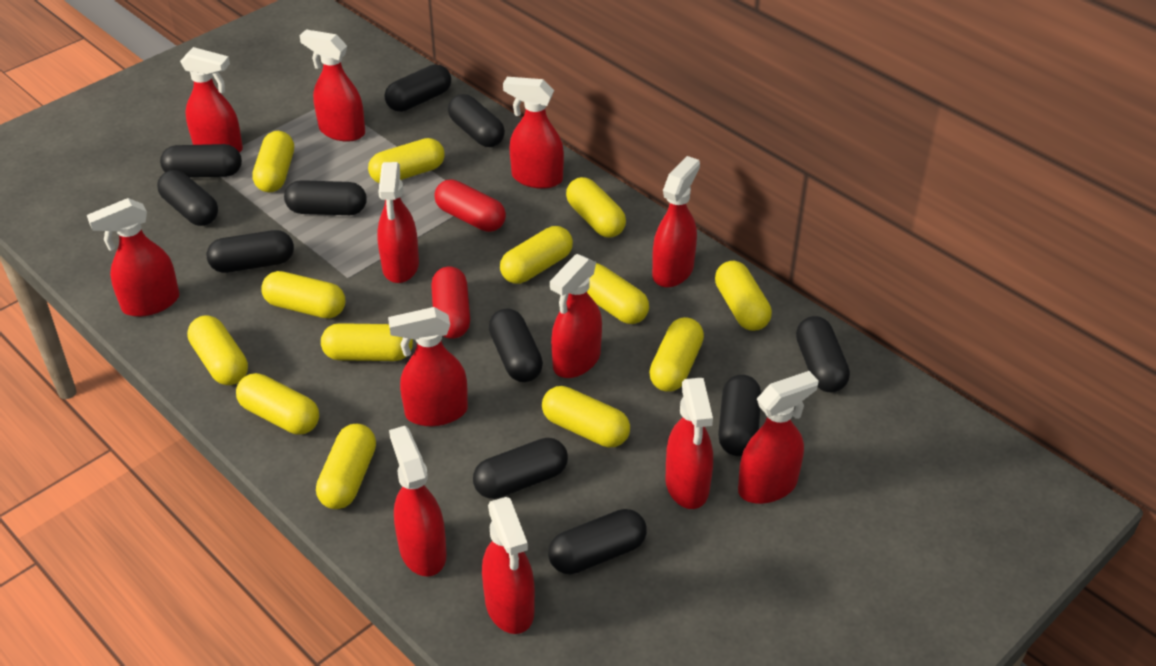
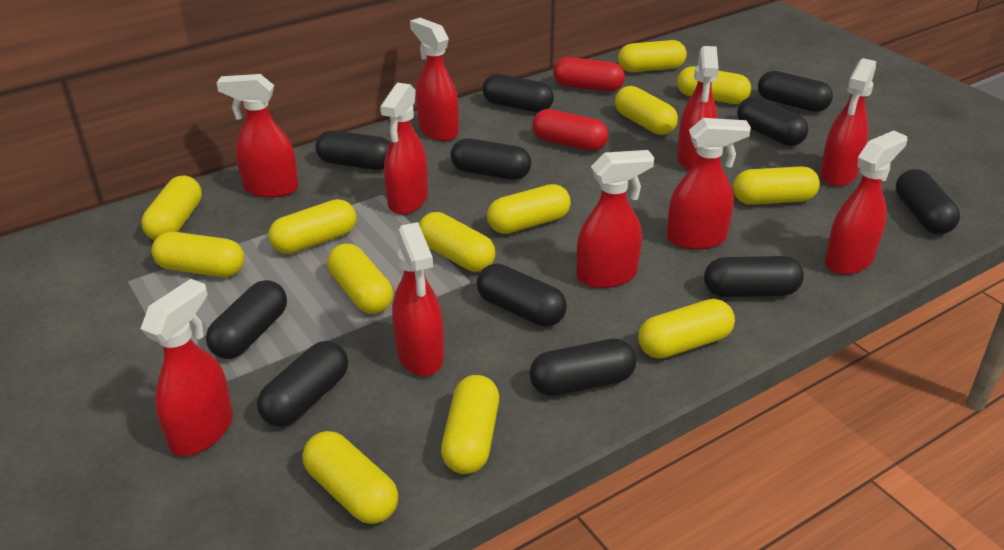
red spray bottle: 12 -> 10

